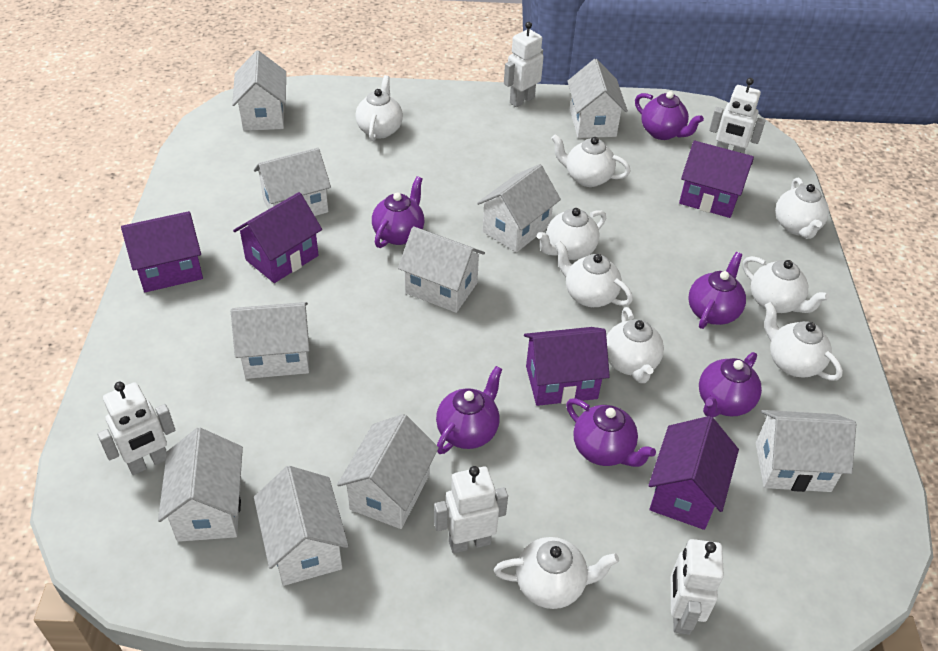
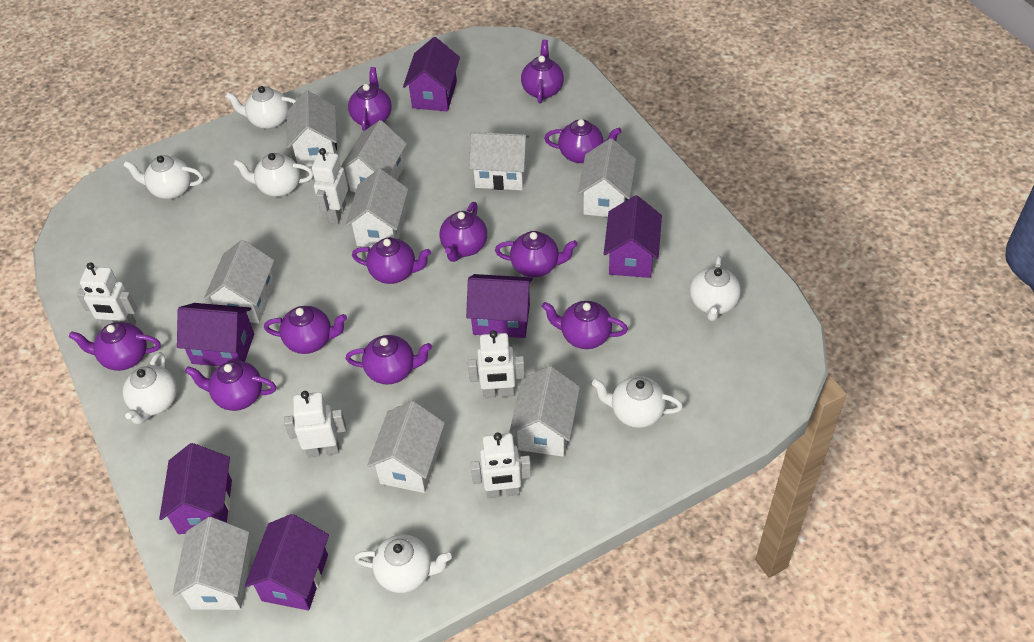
purple house: 5 -> 6
purple teapot: 6 -> 11
white house: 10 -> 9
white teapot: 9 -> 7

